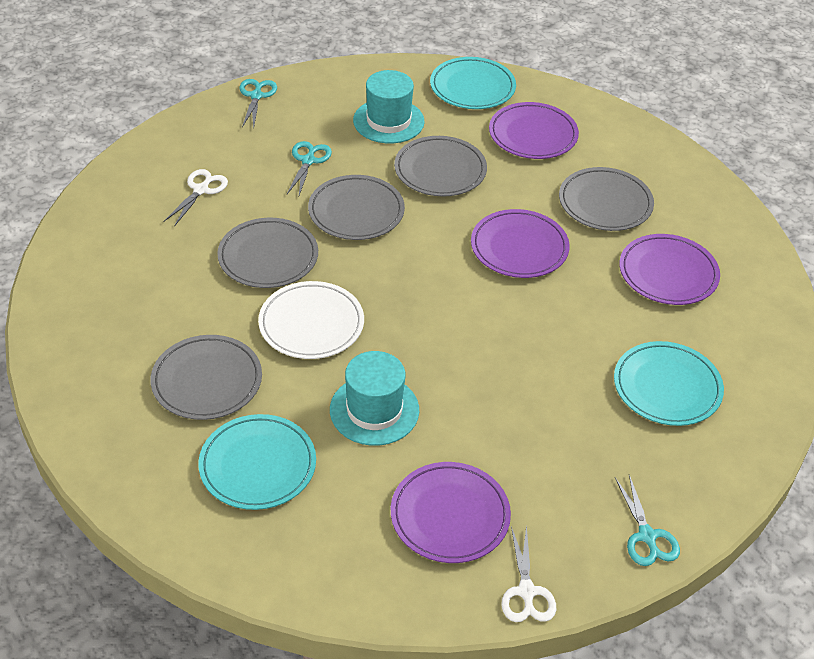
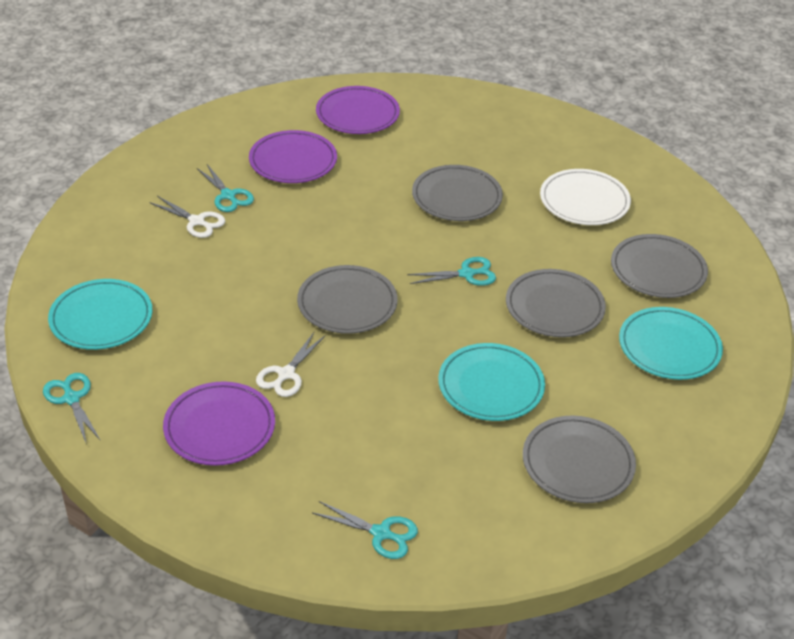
purple plate: 4 -> 3
turquoise hat: 2 -> 0
turquoise scissors: 3 -> 4

